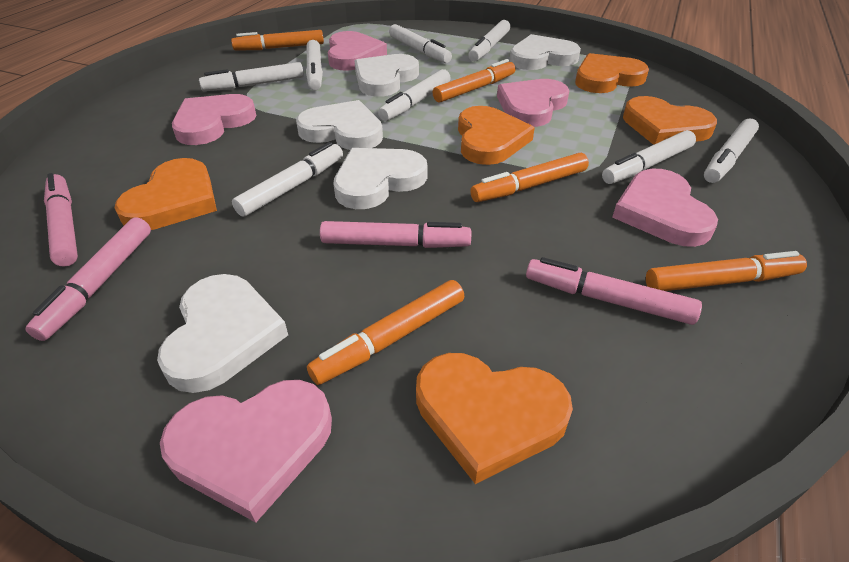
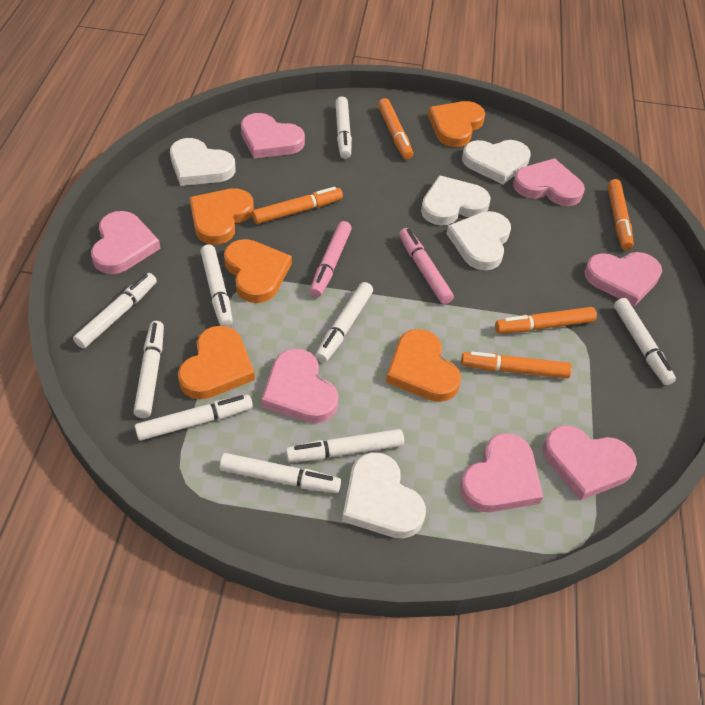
pink heart: 5 -> 7
pink marker: 4 -> 2
white marker: 8 -> 9

